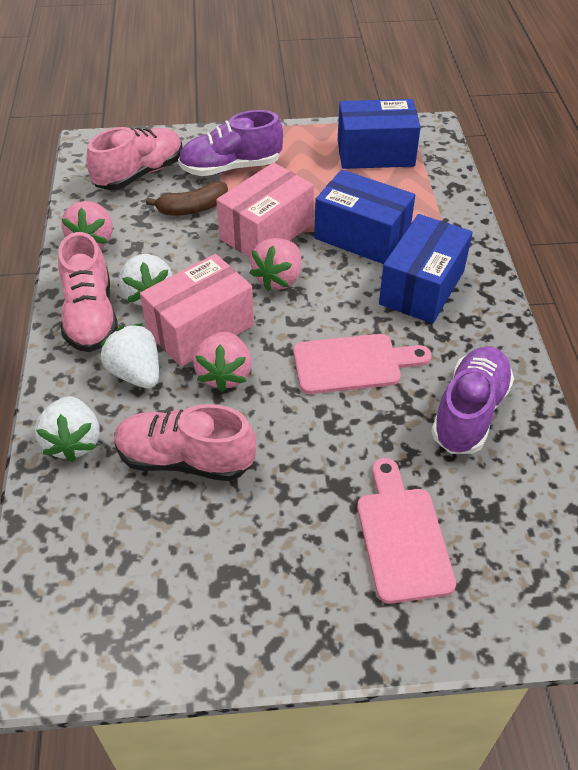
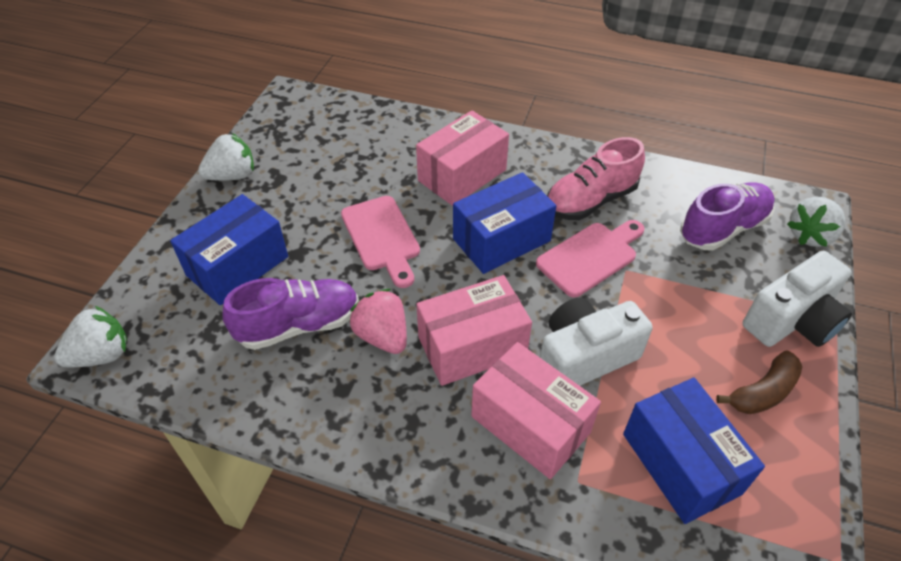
pink box: 2 -> 3
pink shoe: 3 -> 1
pink strawberry: 3 -> 1
white camera: 0 -> 2

